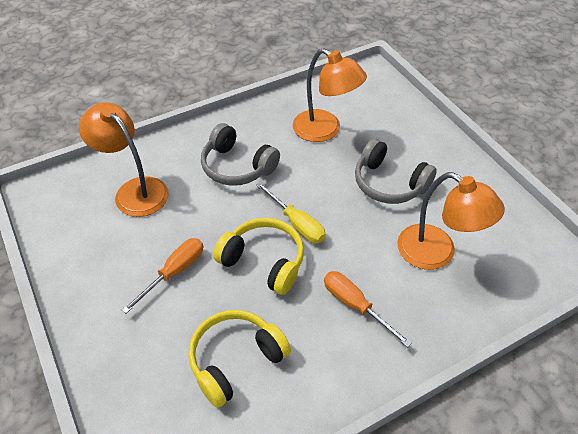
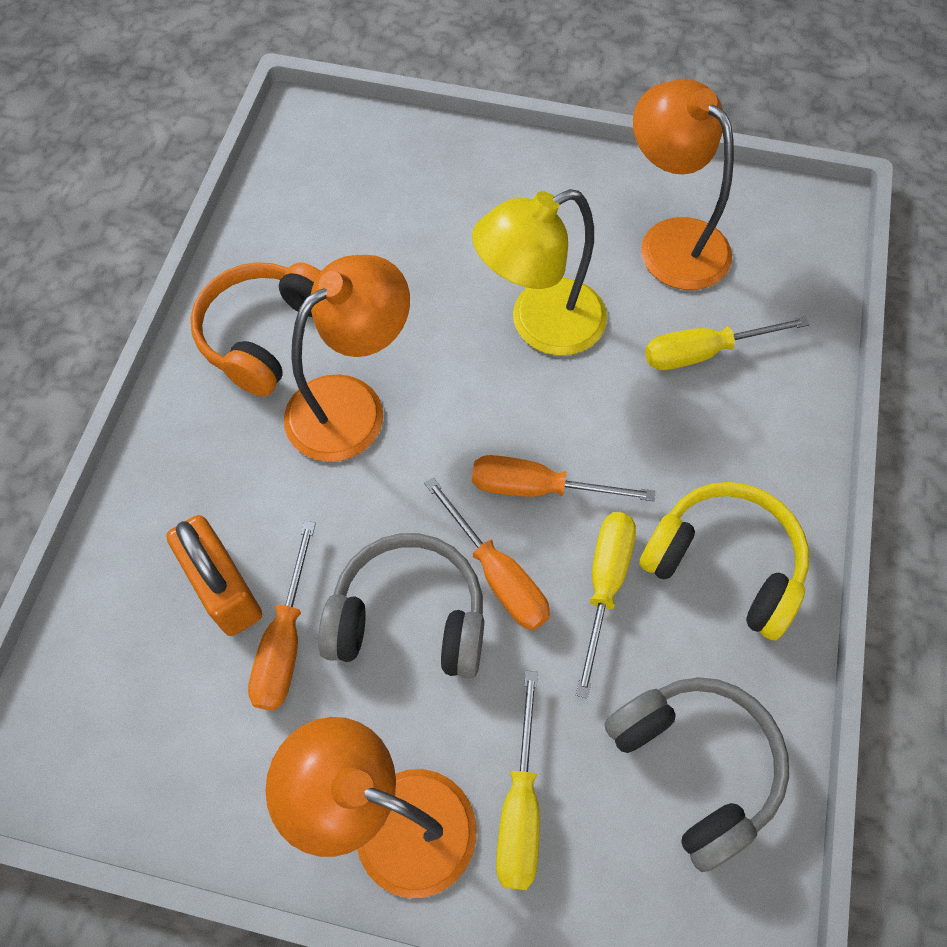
orange headphones: 0 -> 1
orange padlock: 0 -> 1
orange screwdriver: 2 -> 3
yellow headphones: 2 -> 1
yellow lamp: 0 -> 1
yellow screwdriver: 1 -> 3

